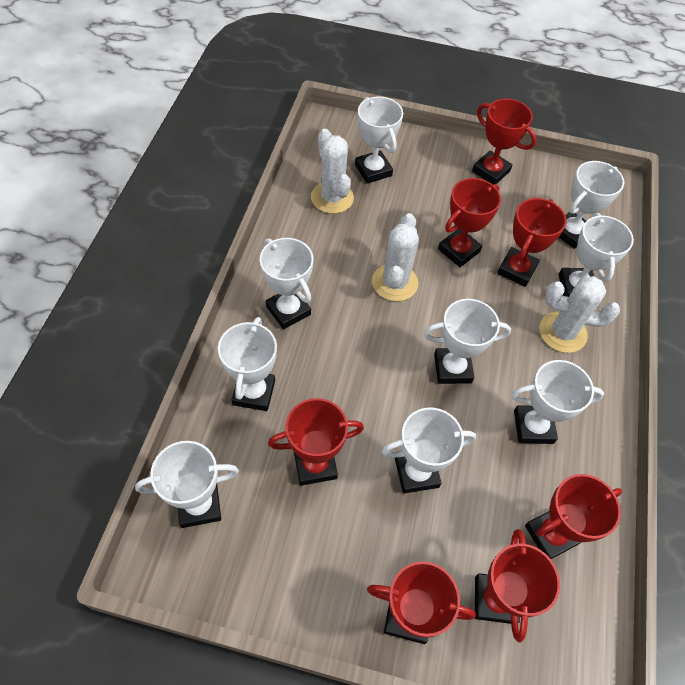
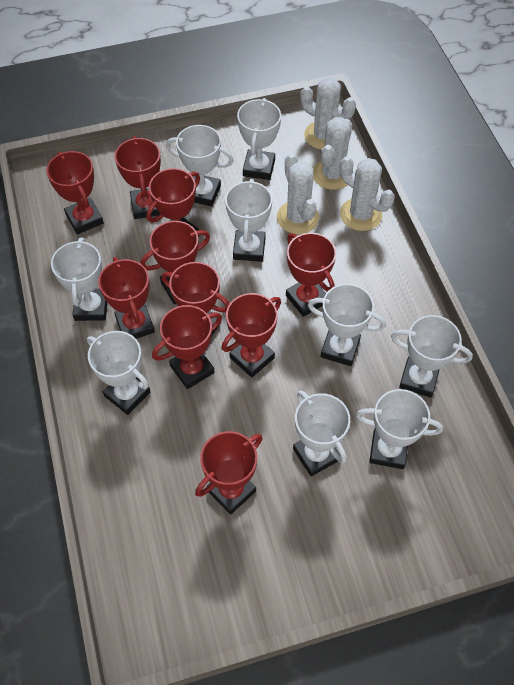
red trophy: 7 -> 10
white cactus: 3 -> 4

